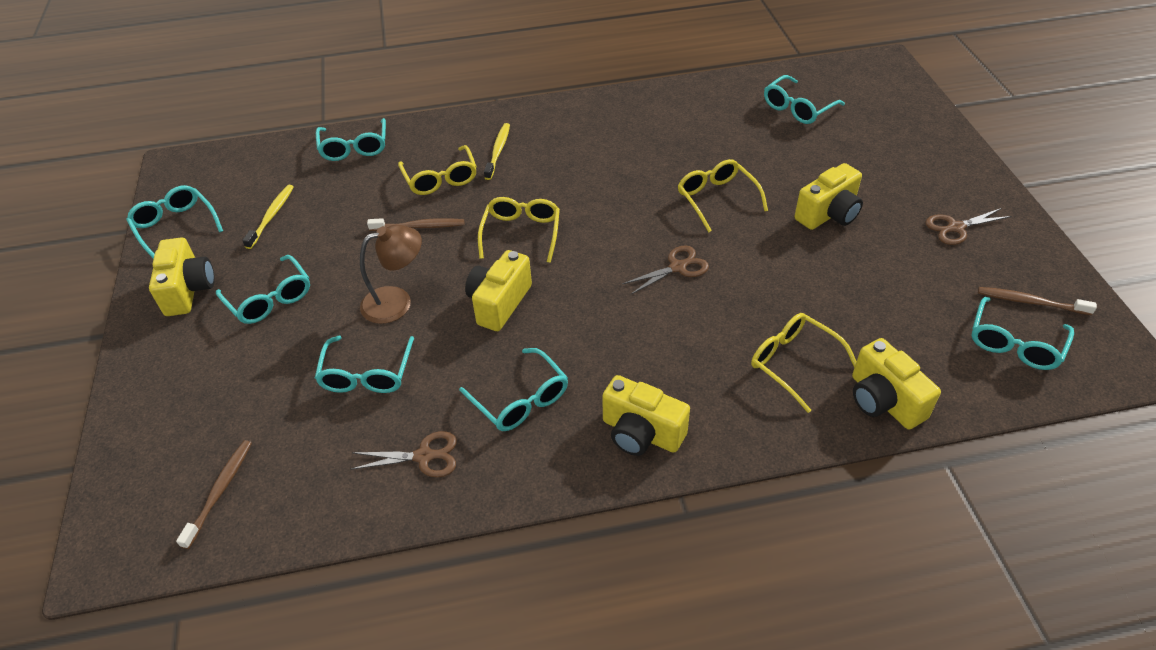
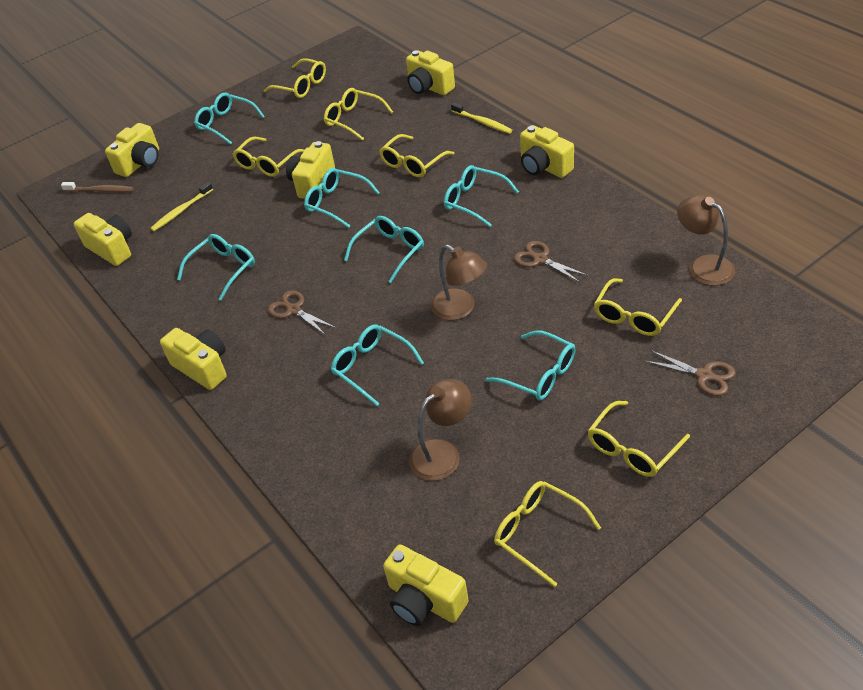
brown lamp: 1 -> 3
brown toothbrush: 3 -> 1
yellow camera: 5 -> 7
yellow glasses: 4 -> 7

